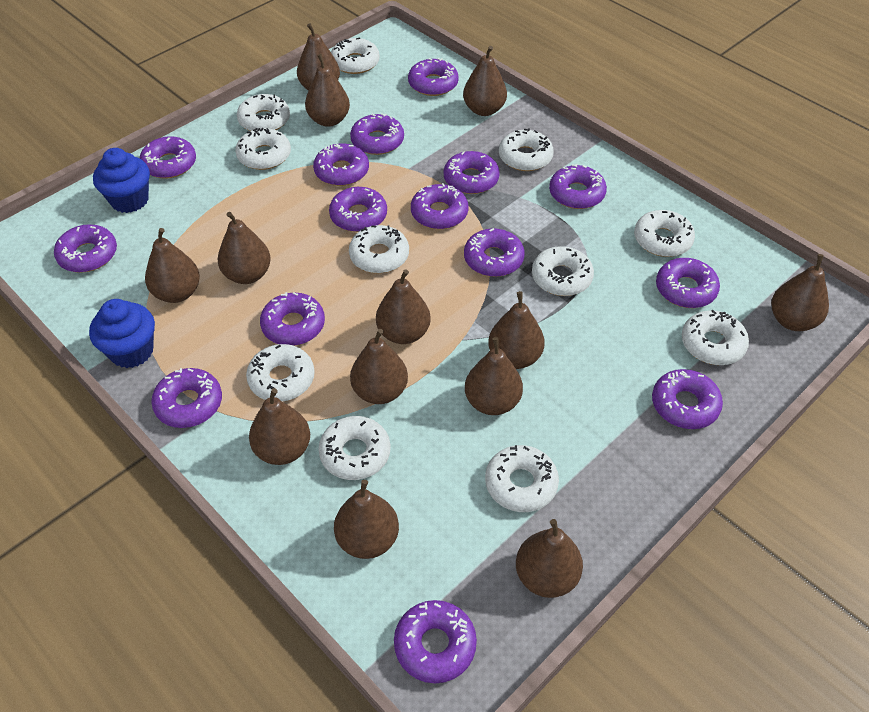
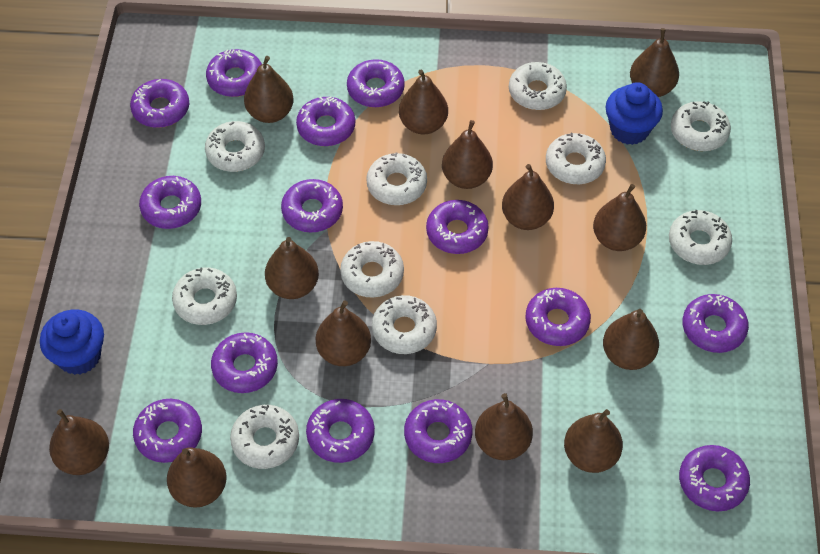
purple donut: 15 -> 14
white donut: 11 -> 10

